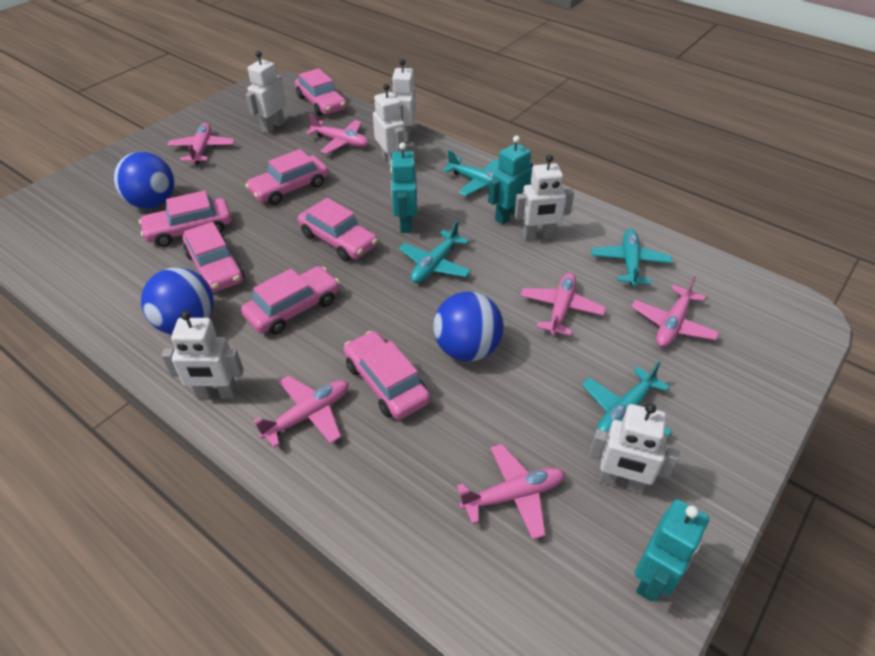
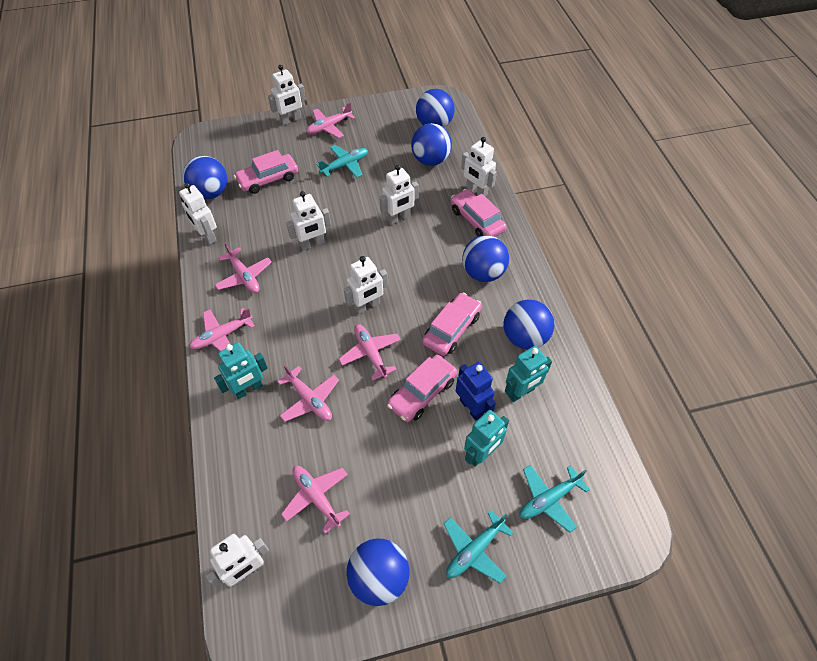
blue ball: 3 -> 6
blue robot: 0 -> 1
pink car: 7 -> 4
turquoise plane: 4 -> 3
white robot: 6 -> 7

